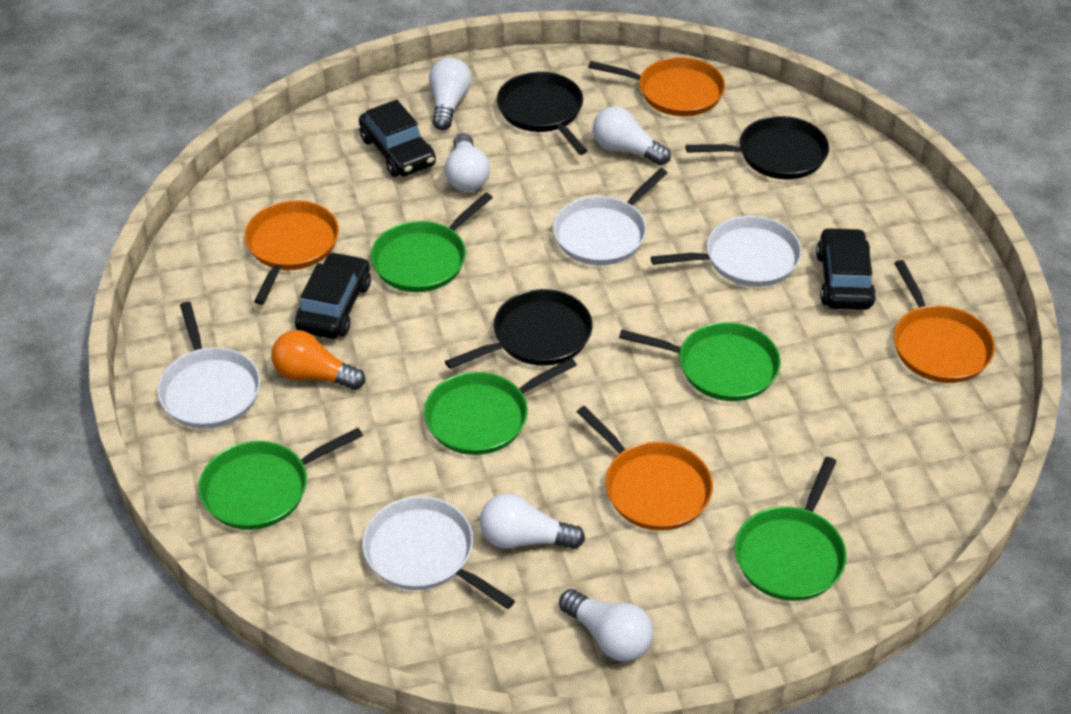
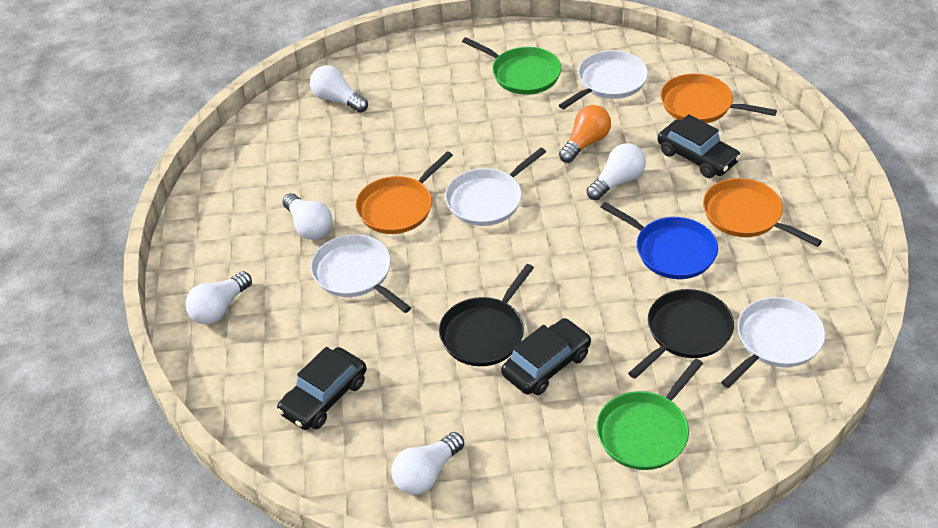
black pan: 3 -> 2
blue pan: 0 -> 1
green pan: 5 -> 2
orange pan: 4 -> 3

